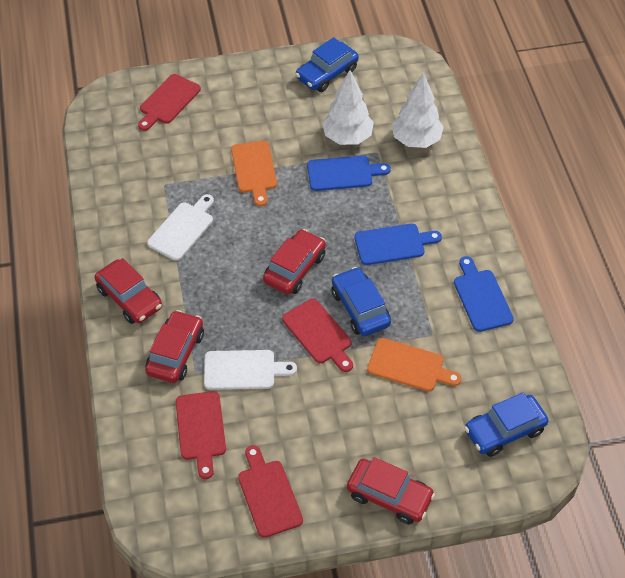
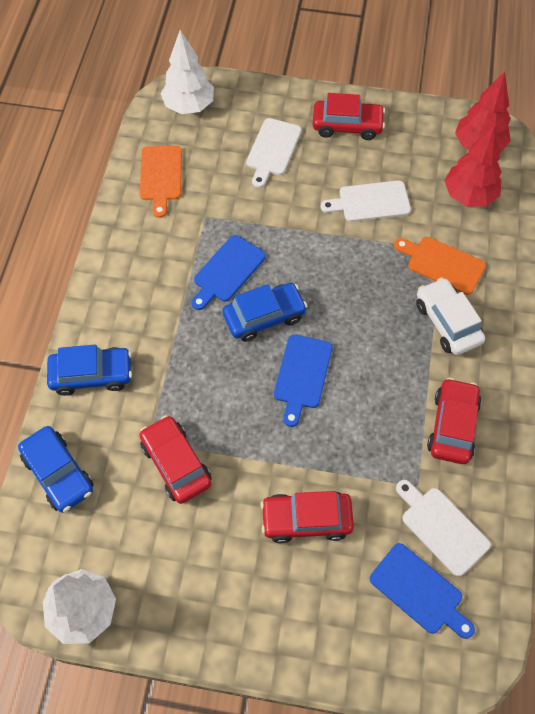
red cutting board: 4 -> 0
red tree: 0 -> 2
white car: 0 -> 1
white cutting board: 2 -> 3

